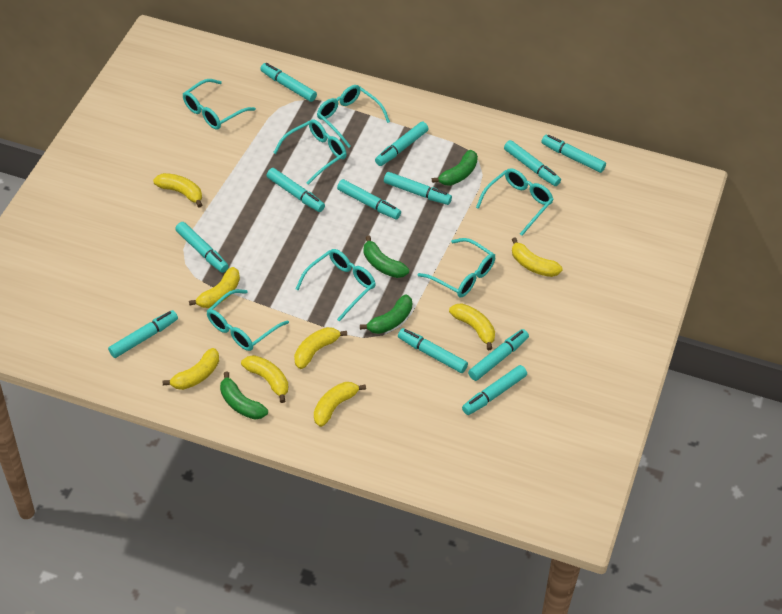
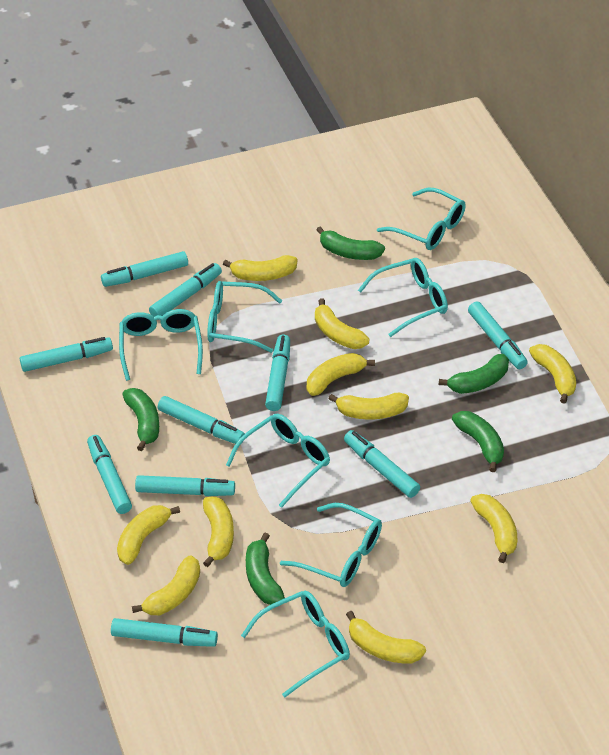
green banana: 4 -> 5
turquoise marker: 12 -> 10
yellow banana: 8 -> 10

